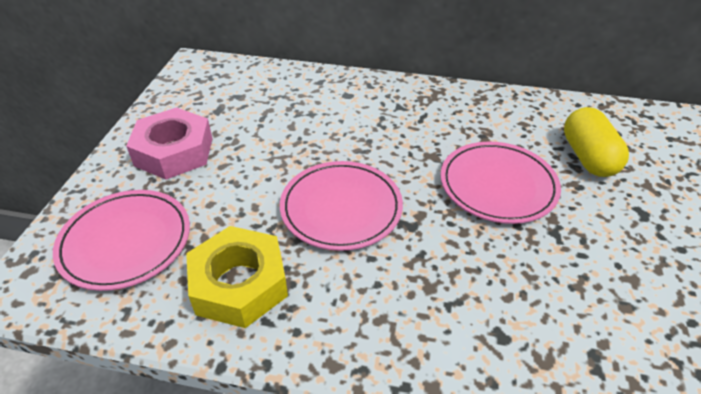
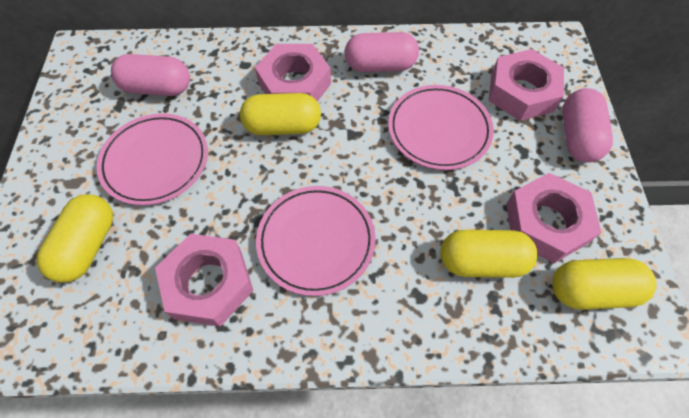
pink capsule: 0 -> 3
pink nut: 1 -> 4
yellow capsule: 1 -> 4
yellow nut: 1 -> 0

